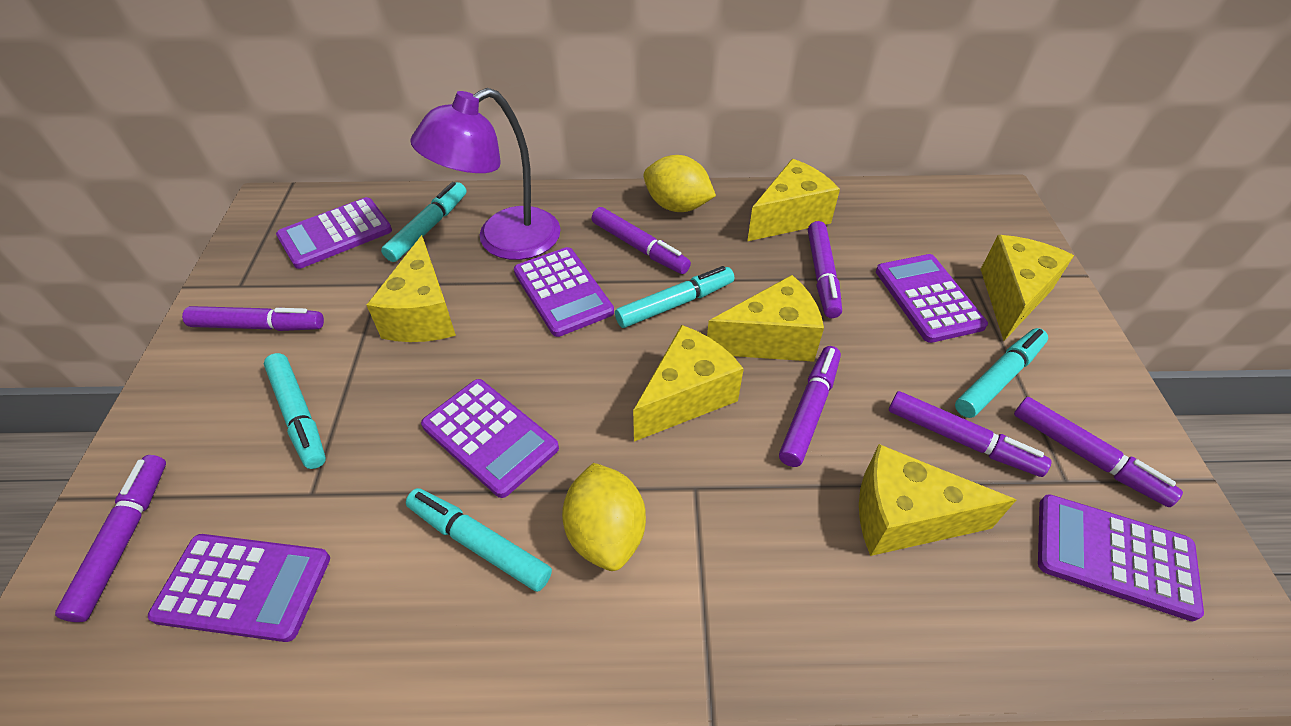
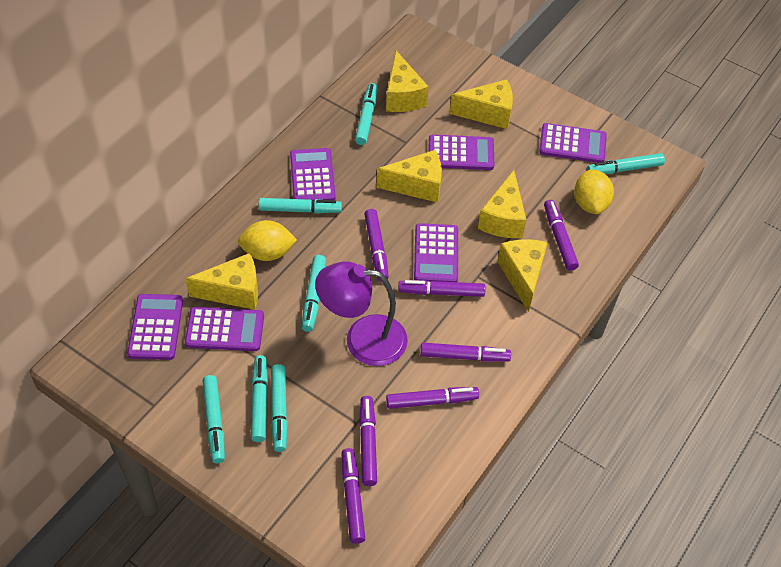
turquoise marker: 5 -> 7

